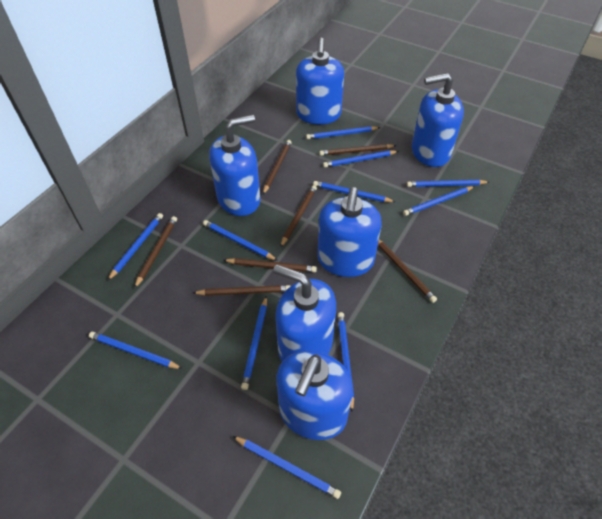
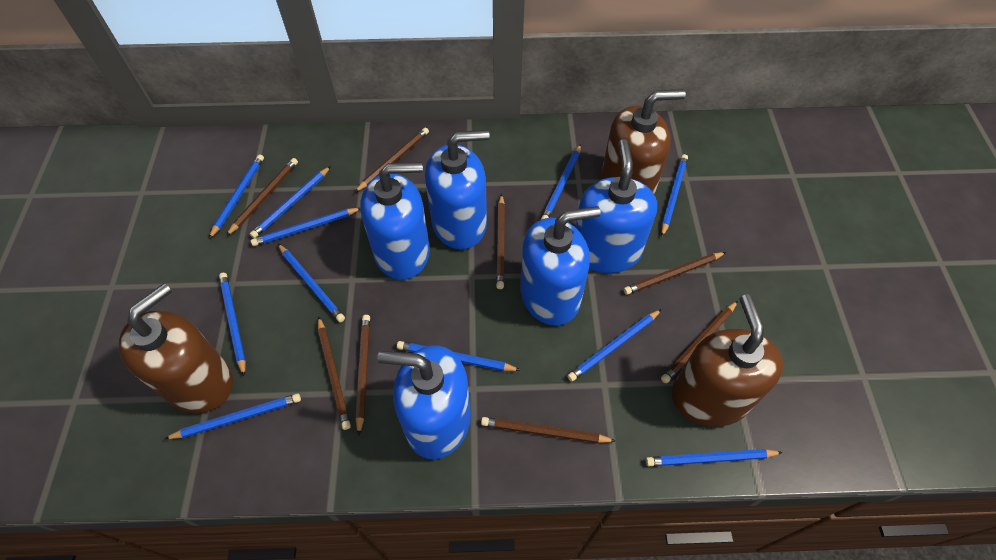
blue soap dispenser: 6 -> 5
brown pencil: 7 -> 8
brown soap dispenser: 0 -> 3

